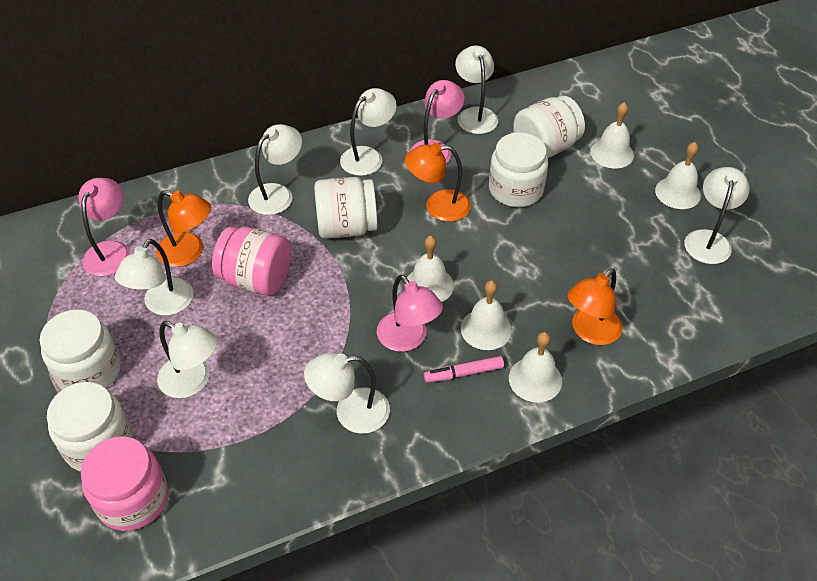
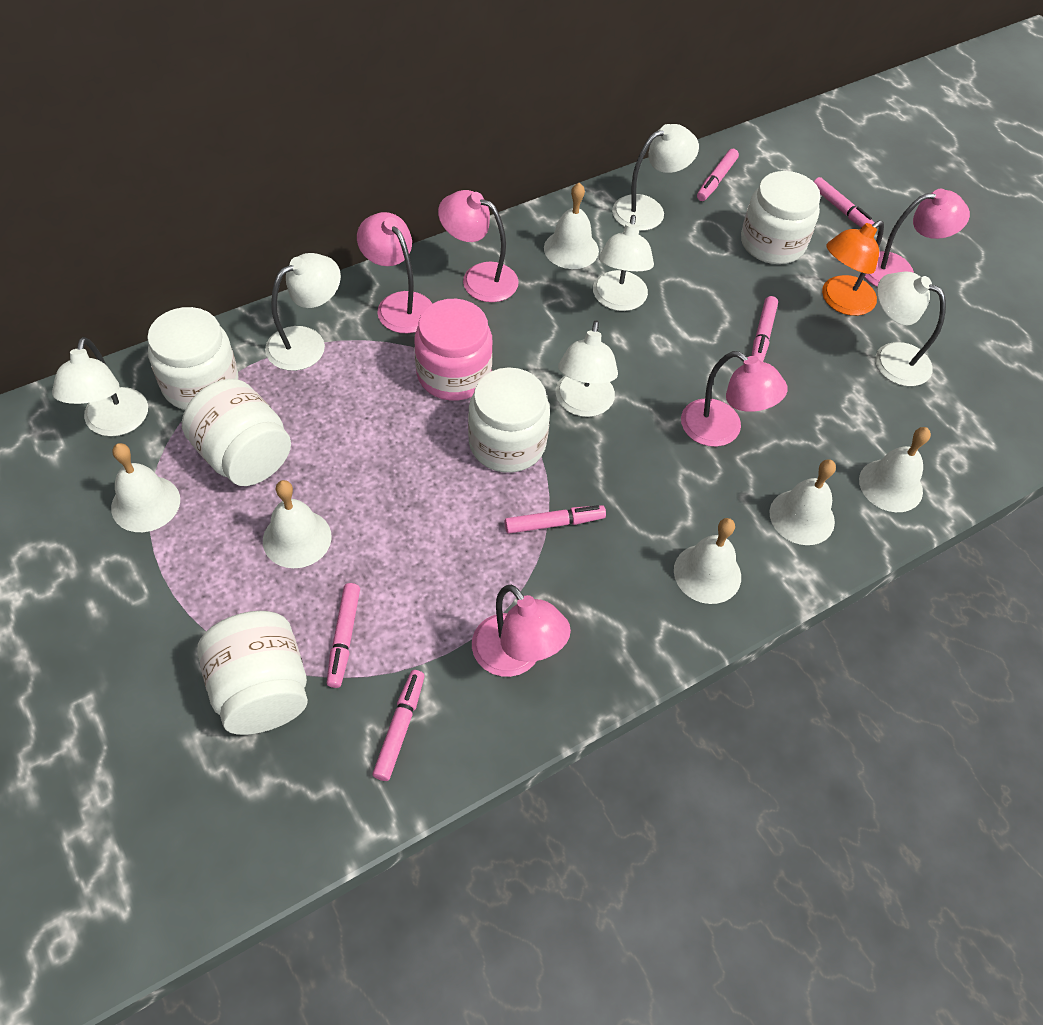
orange lamp: 3 -> 1
pink jar: 2 -> 1
pink lamp: 3 -> 5
pink marker: 1 -> 6
white bell: 5 -> 6
white lamp: 7 -> 6

